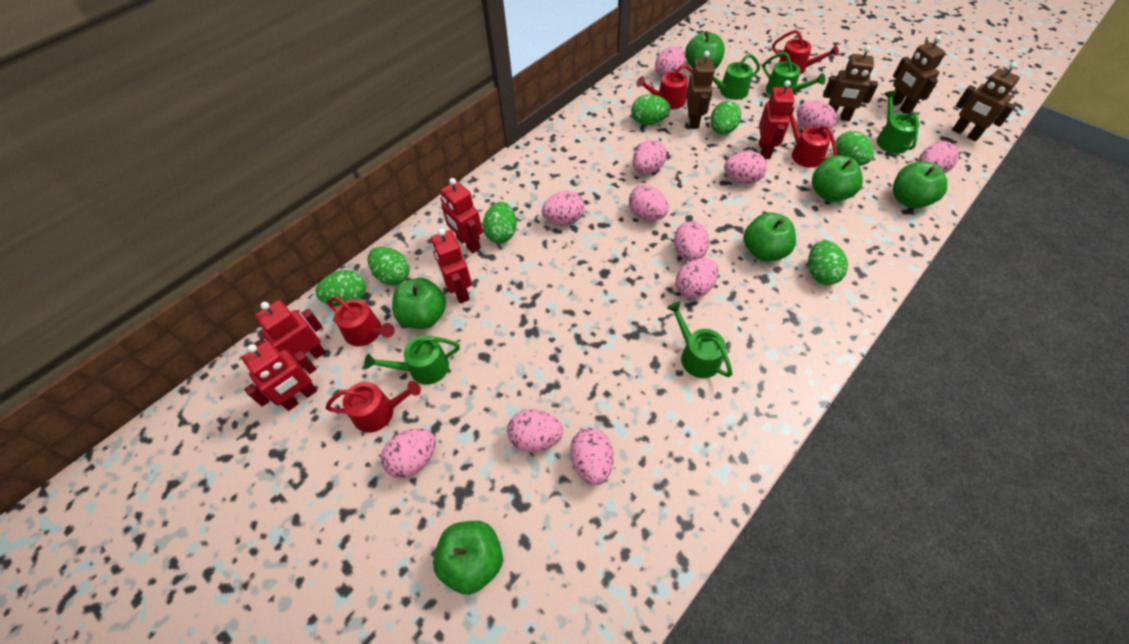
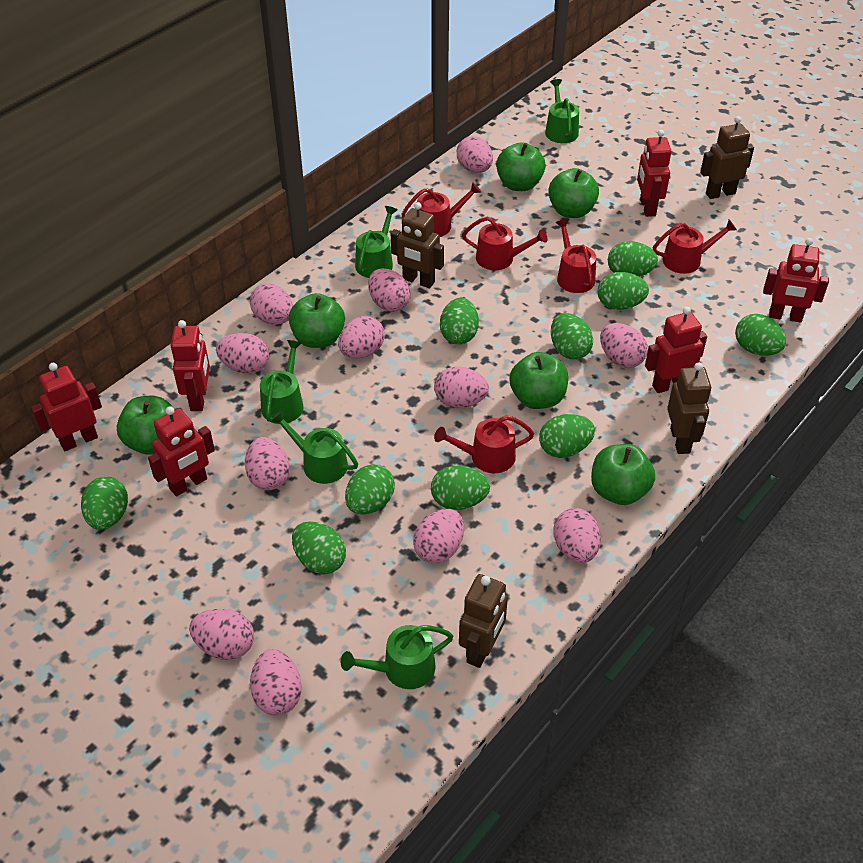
green egg: 7 -> 10
red robot: 5 -> 6

